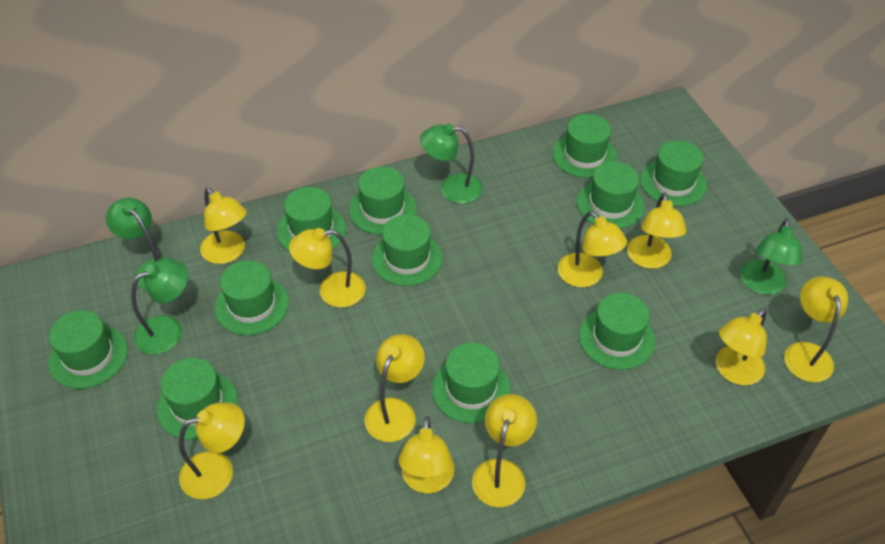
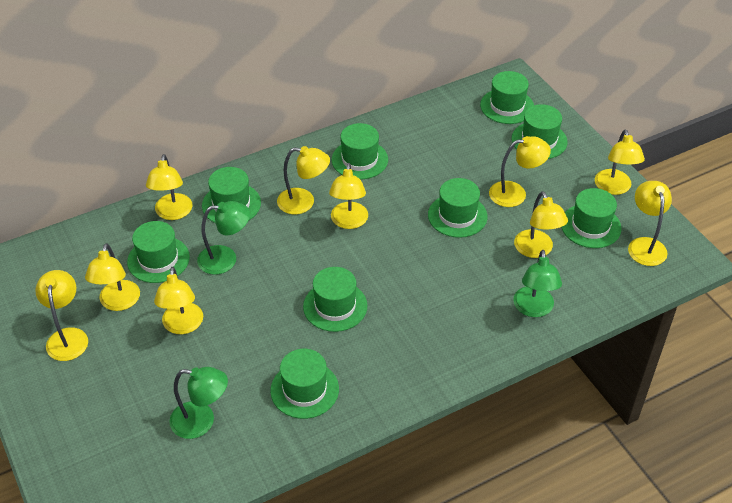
green hat: 11 -> 9
green lamp: 4 -> 3

